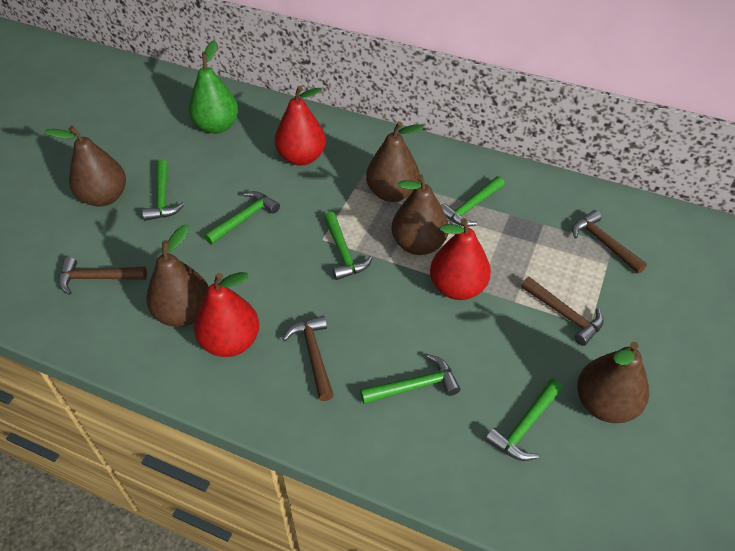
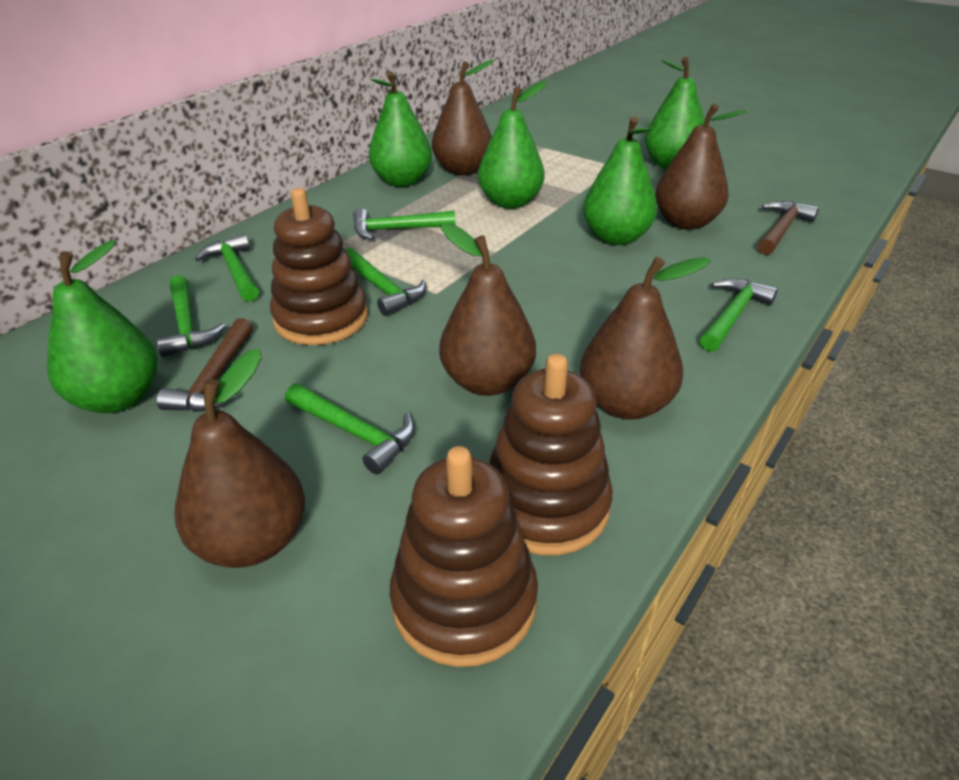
brown hammer: 4 -> 2
brown stacking toy: 0 -> 3
green pear: 1 -> 5
red pear: 3 -> 0

